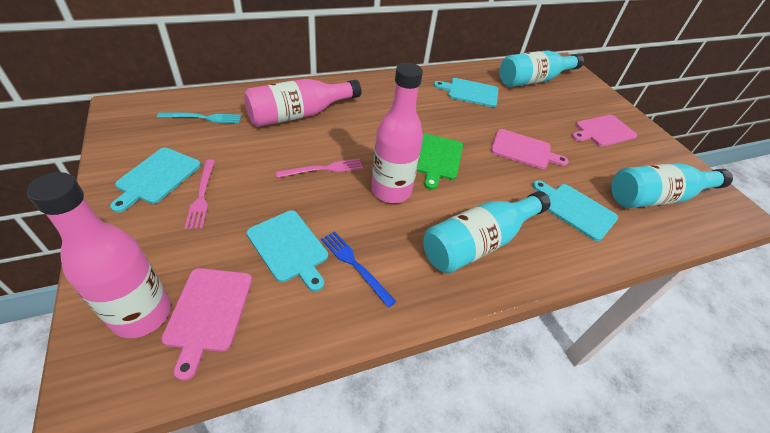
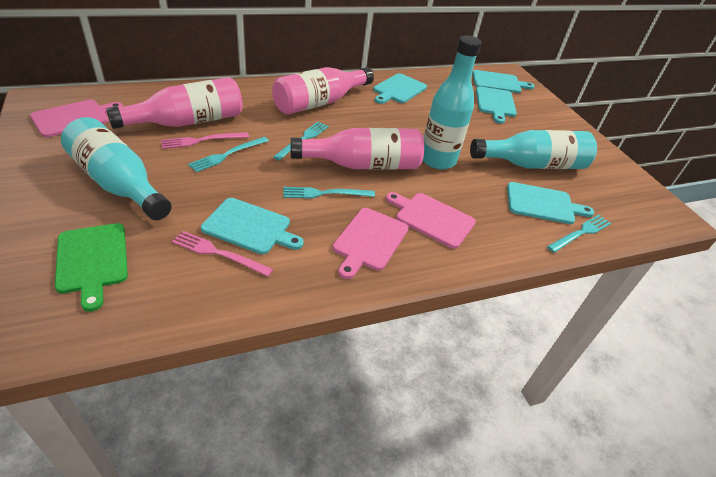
blue fork: 1 -> 0
turquoise cutting board: 4 -> 5
turquoise fork: 1 -> 4

